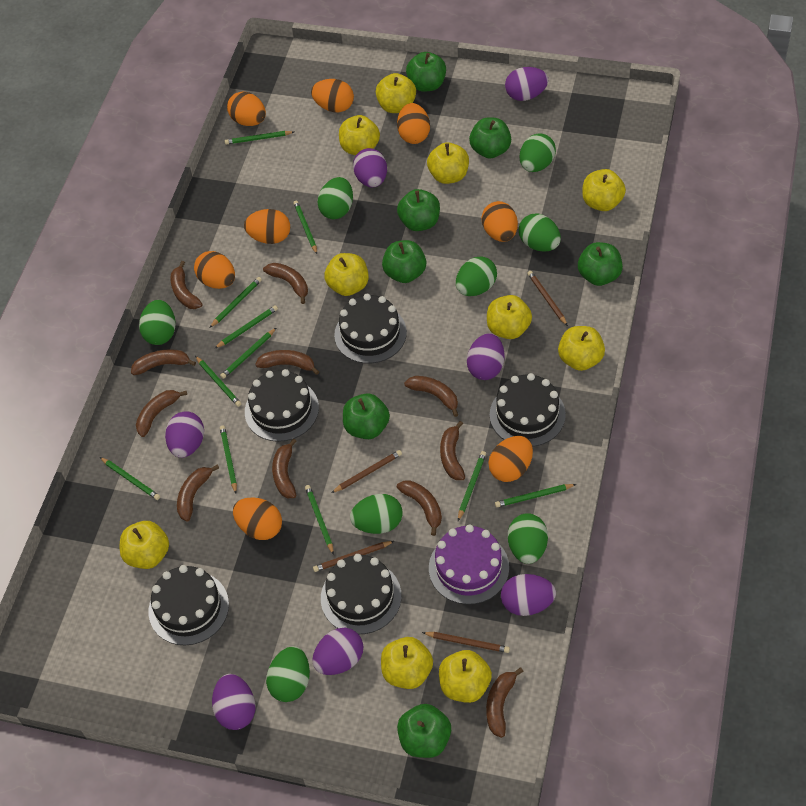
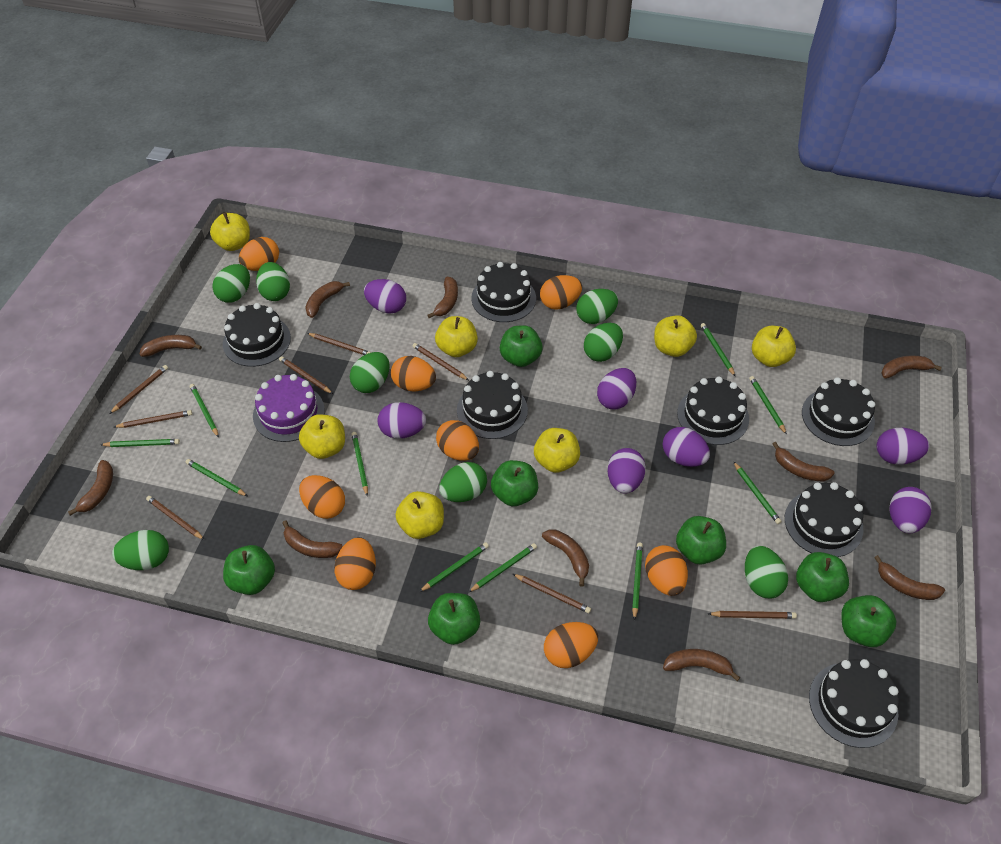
black cake: 5 -> 7
brown banana: 11 -> 10
brown pencil: 4 -> 8
green pencil: 11 -> 10
yellow apple: 10 -> 7

